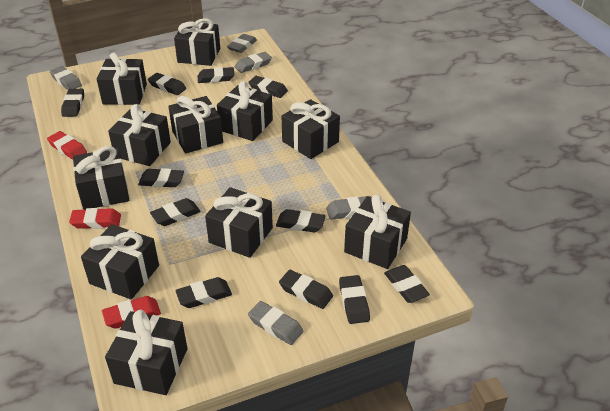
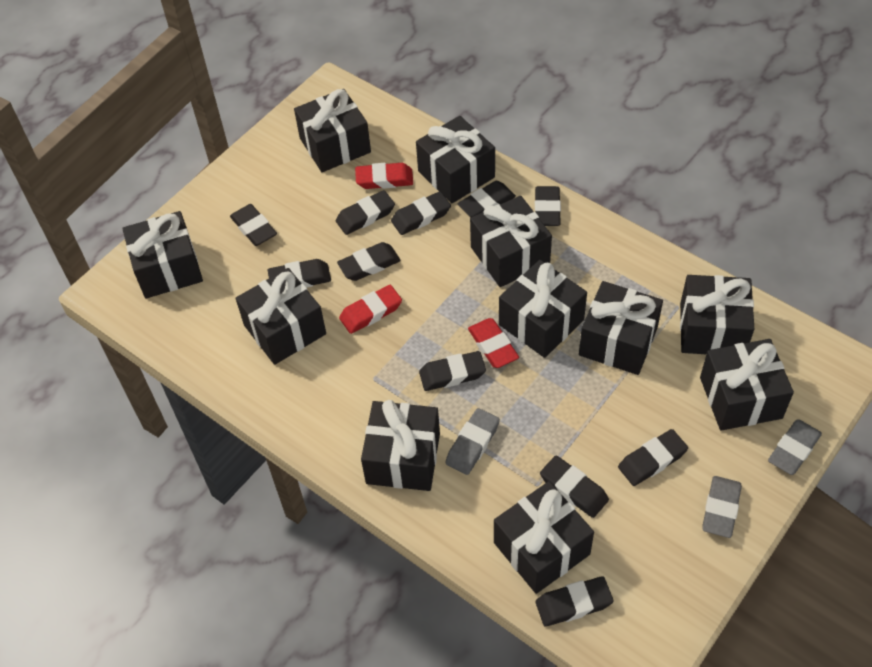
grey eraser: 5 -> 3

